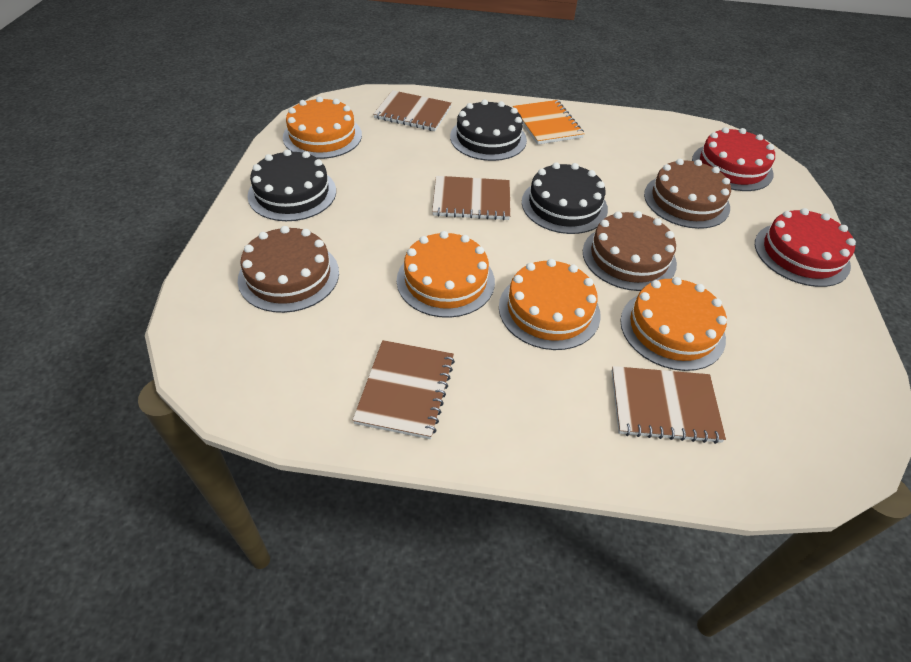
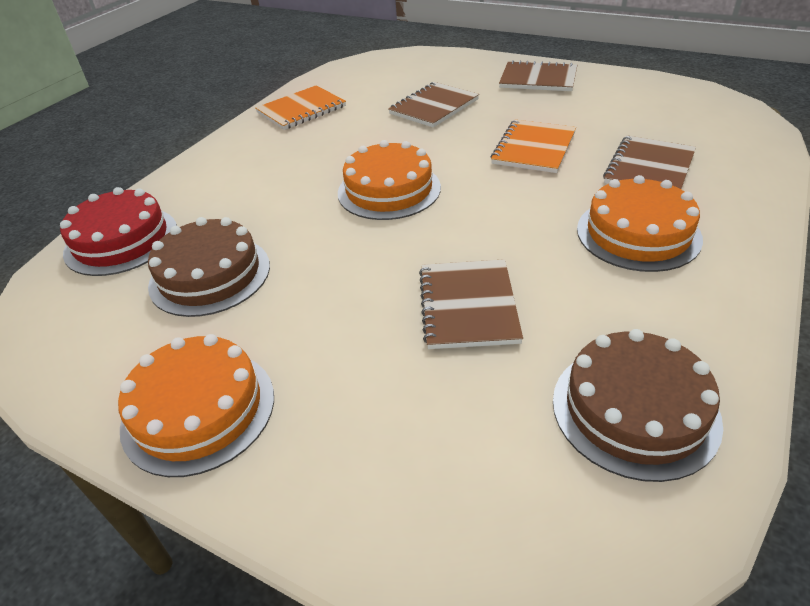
black cake: 3 -> 0
brown cake: 3 -> 2
orange cake: 4 -> 3
orange notebook: 1 -> 2
red cake: 2 -> 1

